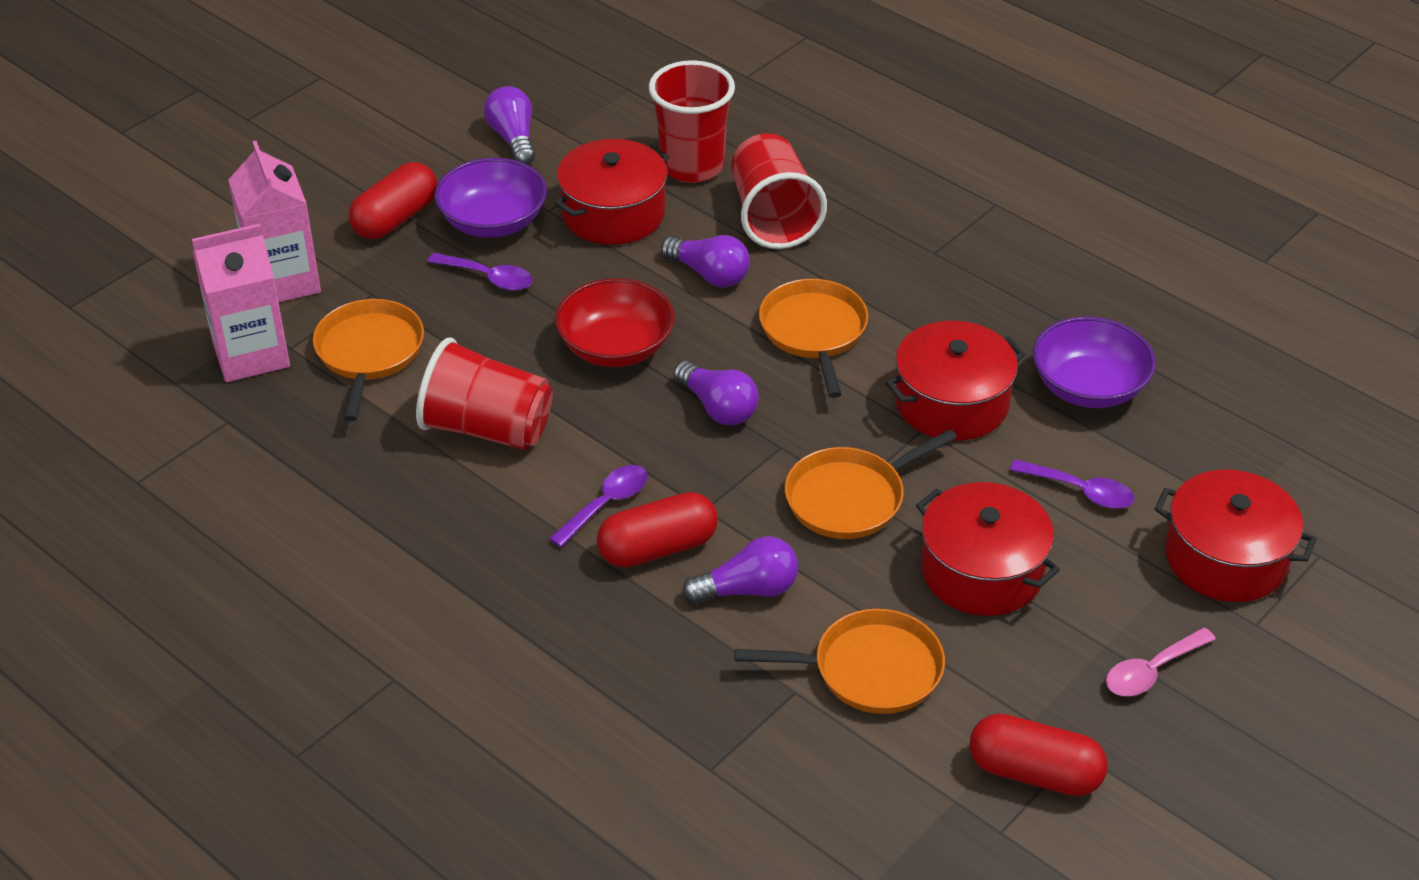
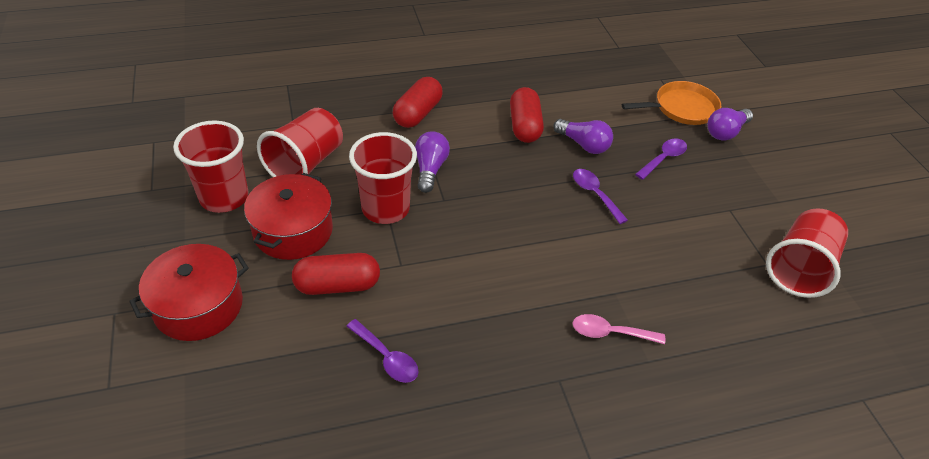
orange pan: 4 -> 1
pink carton: 2 -> 0
purple bowl: 2 -> 0
purple light bulb: 4 -> 3
red bowl: 1 -> 0
red cup: 3 -> 4
red pot: 4 -> 2

